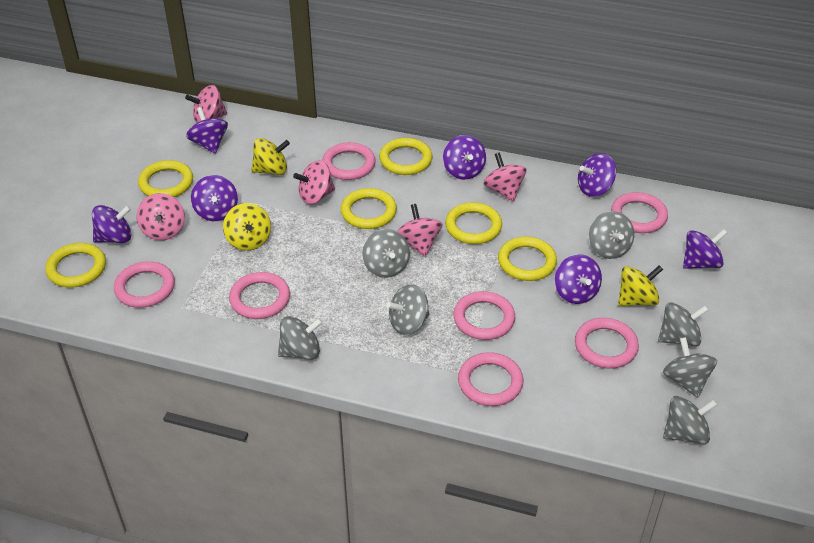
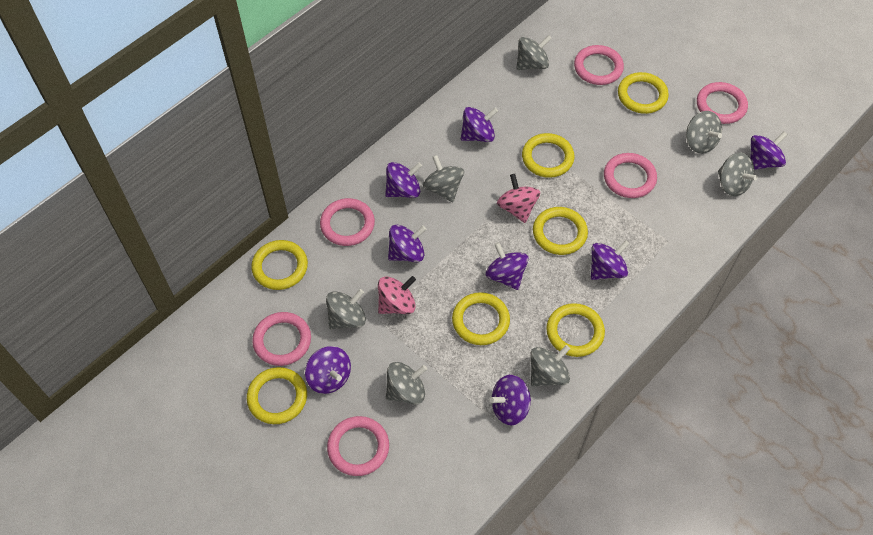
pink ring: 7 -> 6
pink spinning top: 5 -> 2
purple spinning top: 7 -> 8
yellow ring: 6 -> 7
yellow spinning top: 3 -> 0

